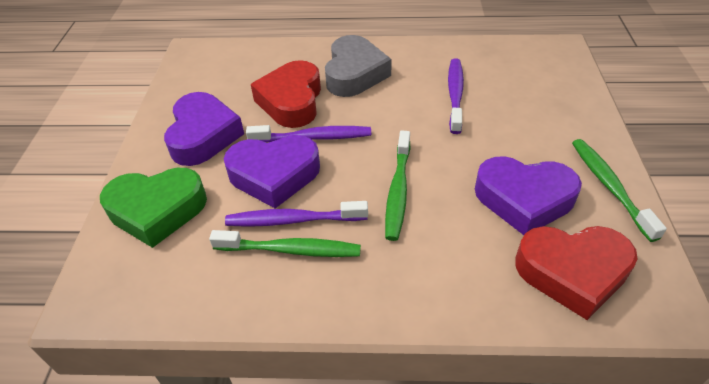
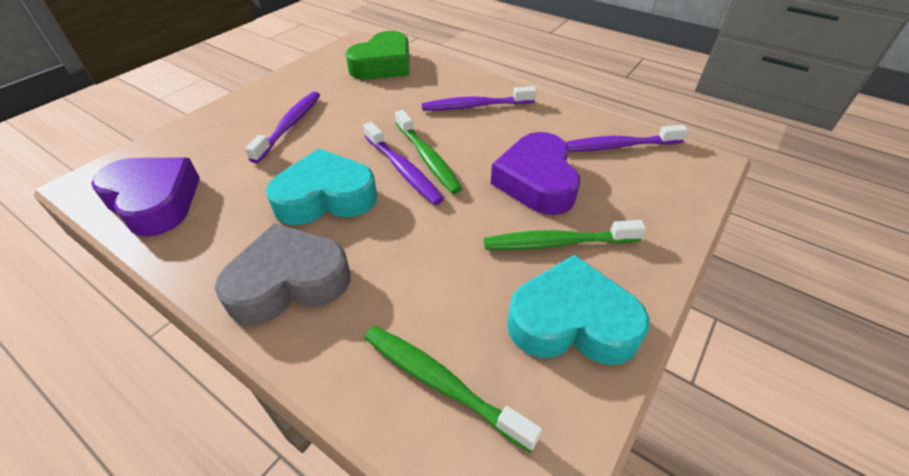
purple heart: 3 -> 2
purple toothbrush: 3 -> 4
red heart: 2 -> 0
turquoise heart: 0 -> 2

